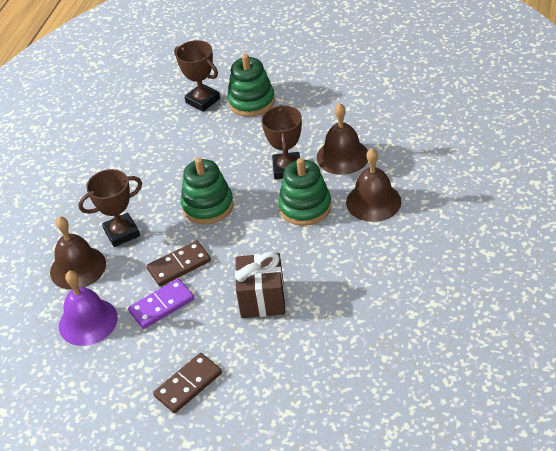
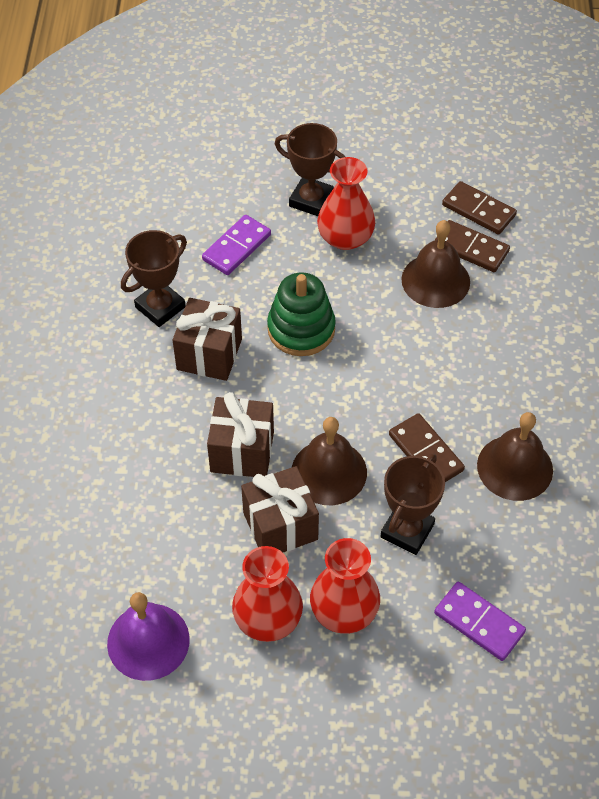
brown domino: 2 -> 3
brown gift: 1 -> 3
green stacking toy: 3 -> 1
purple domino: 1 -> 2
red vase: 0 -> 3

